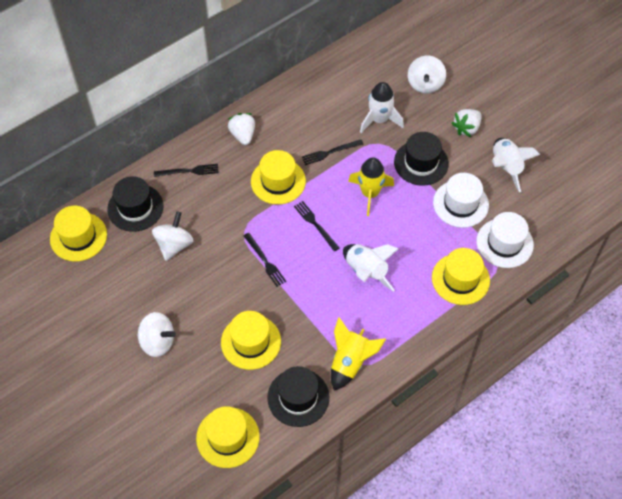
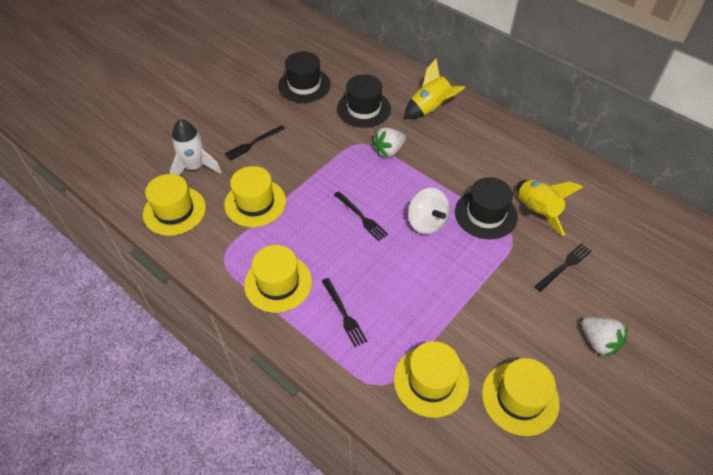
white hat: 2 -> 0
white rocket: 3 -> 1
white spinning top: 3 -> 1

